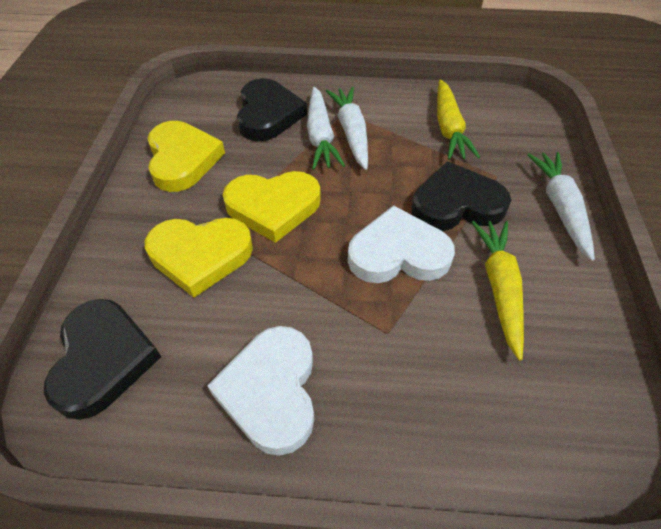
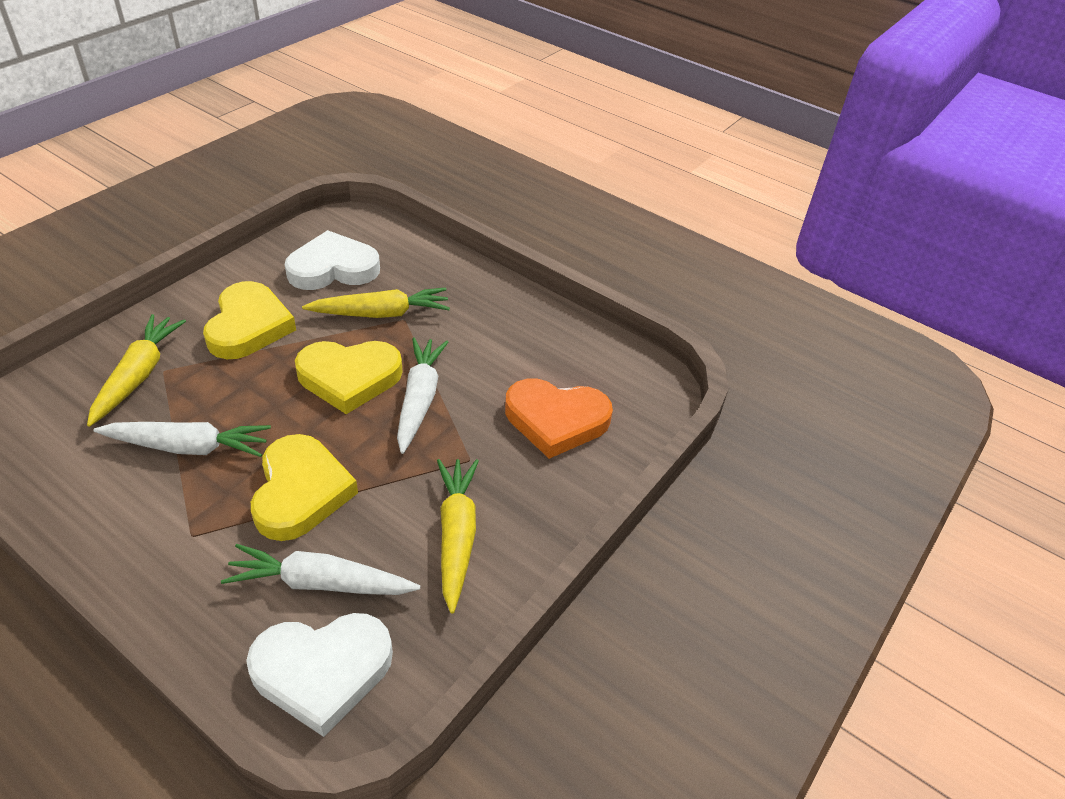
black heart: 3 -> 0
orange heart: 0 -> 1
yellow carrot: 2 -> 3

